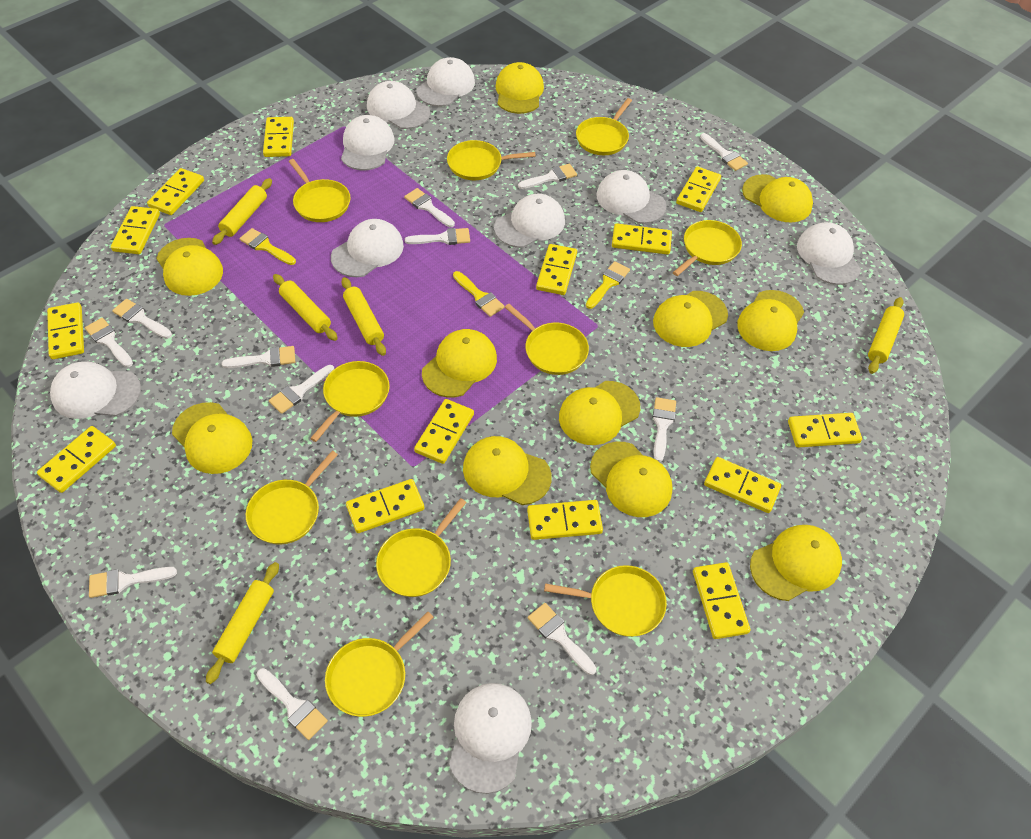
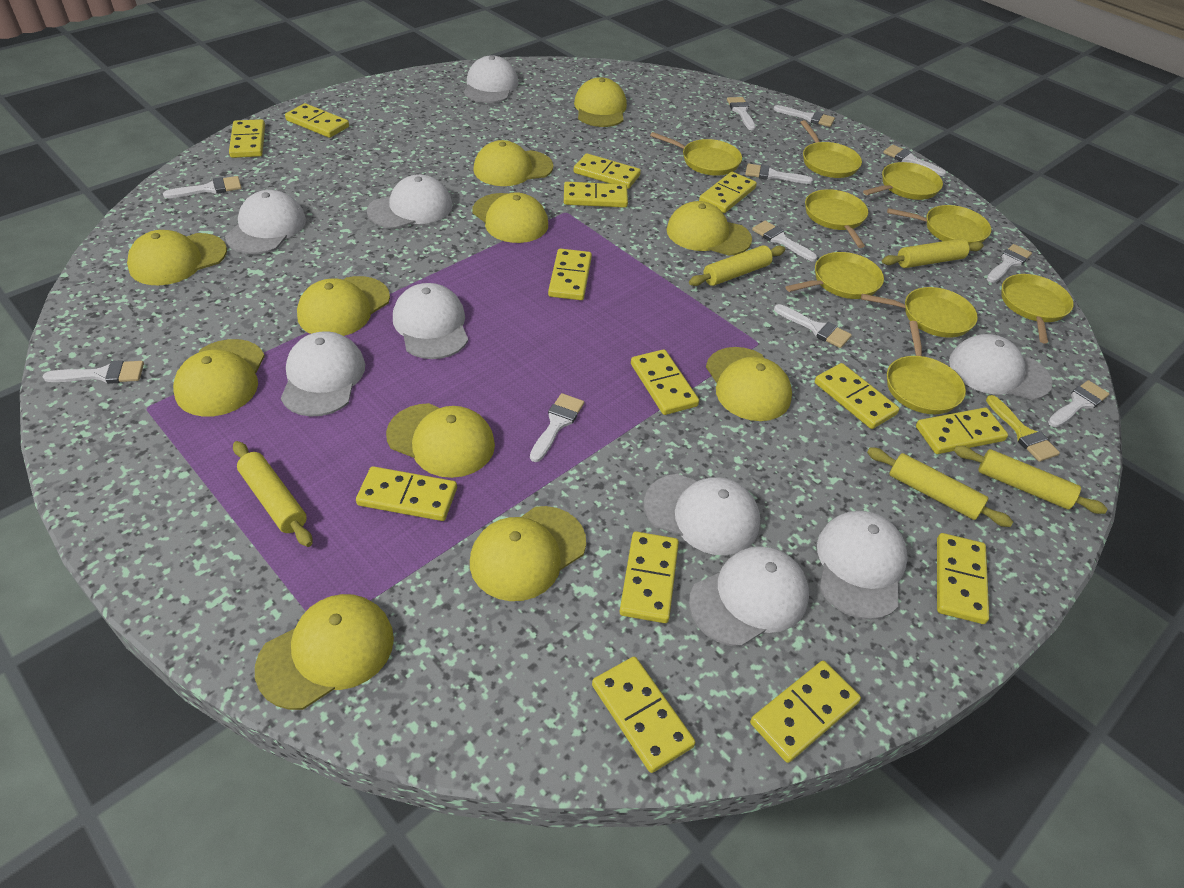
white brush: 12 -> 11
yellow brush: 3 -> 1
yellow pan: 10 -> 9

